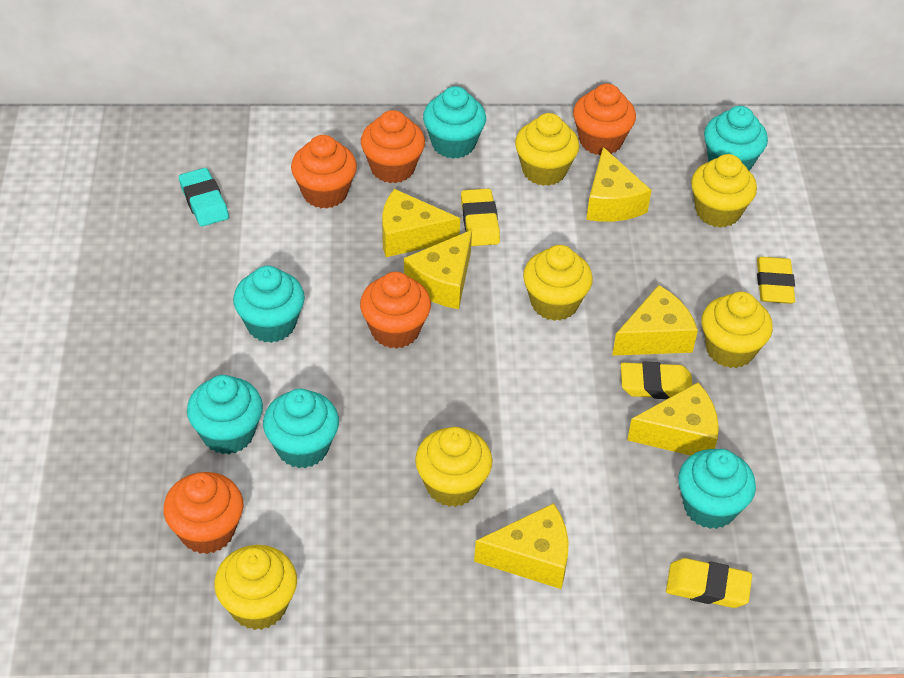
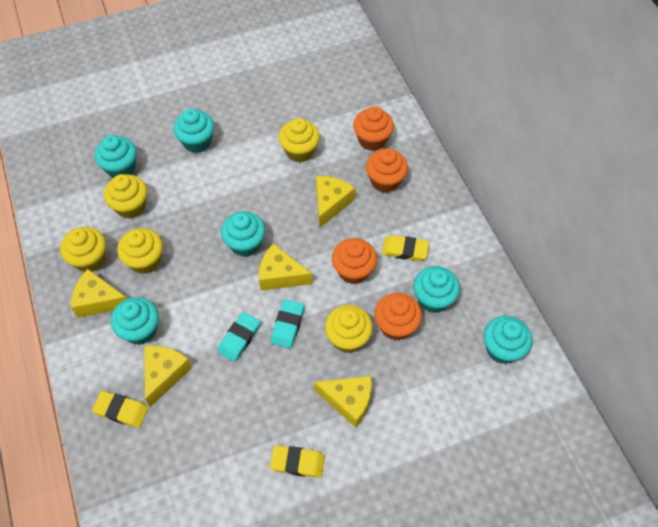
orange cupcake: 5 -> 4
turquoise eraser: 1 -> 2
yellow cheese: 6 -> 5
yellow cupcake: 6 -> 5
yellow eraser: 4 -> 3

